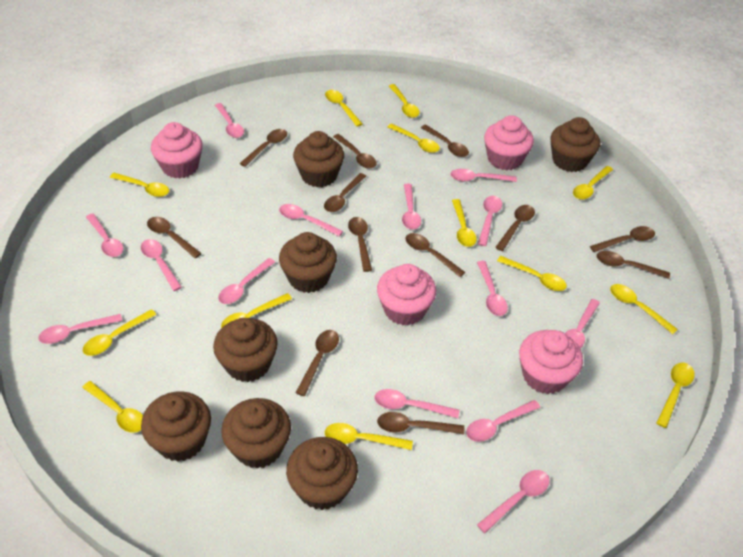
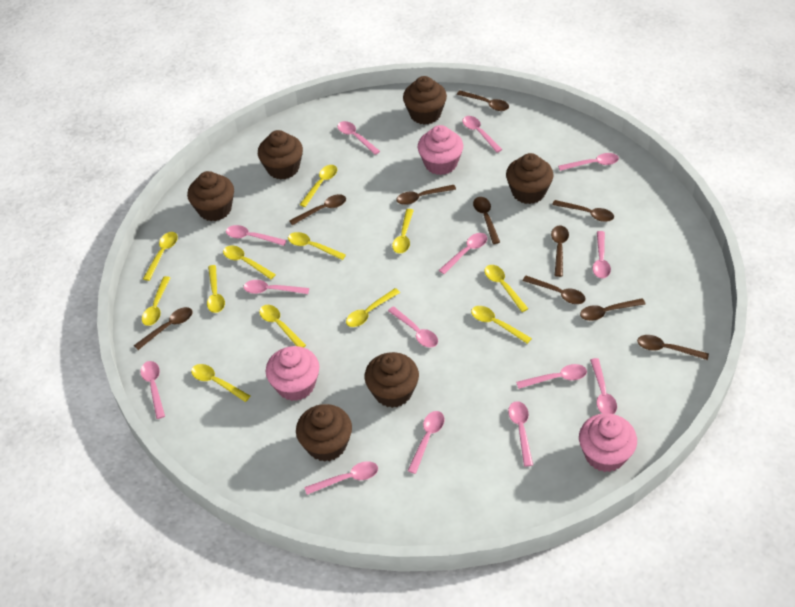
brown cupcake: 7 -> 6
brown spoon: 12 -> 10
pink cupcake: 4 -> 3
yellow spoon: 13 -> 12

